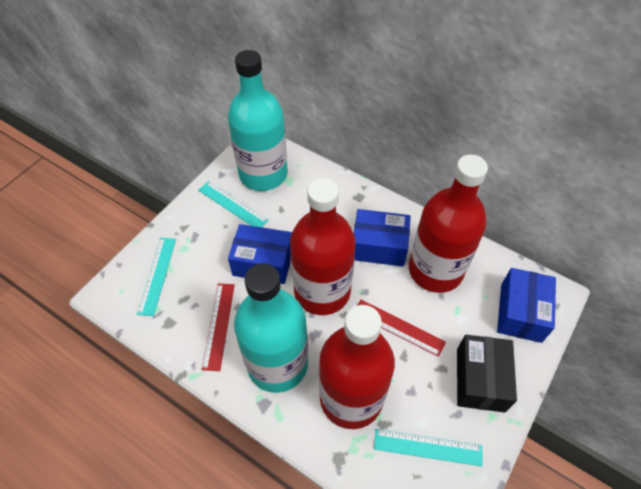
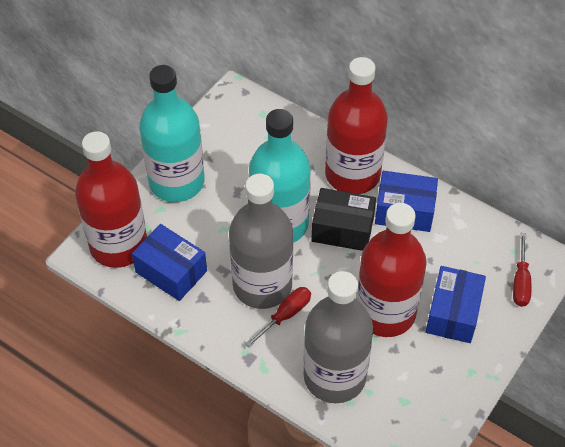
grey bottle: 0 -> 2
red ruler: 2 -> 0
red screwdriver: 0 -> 2
turquoise ruler: 3 -> 0

